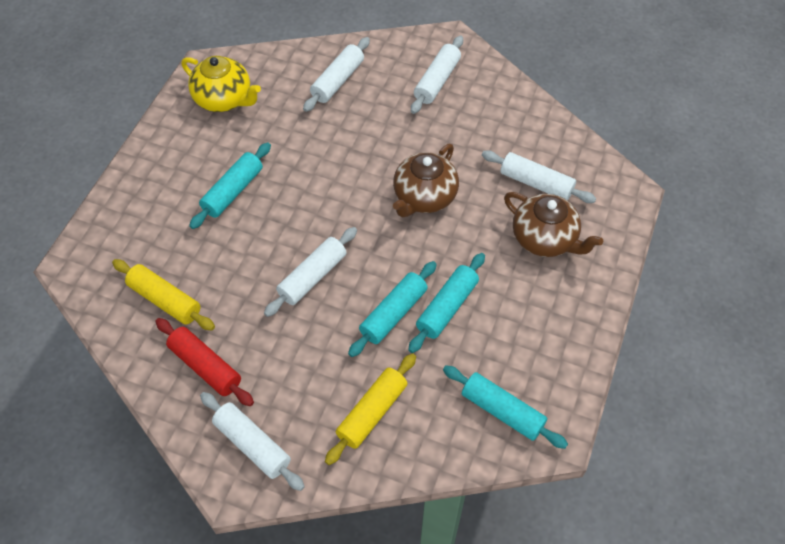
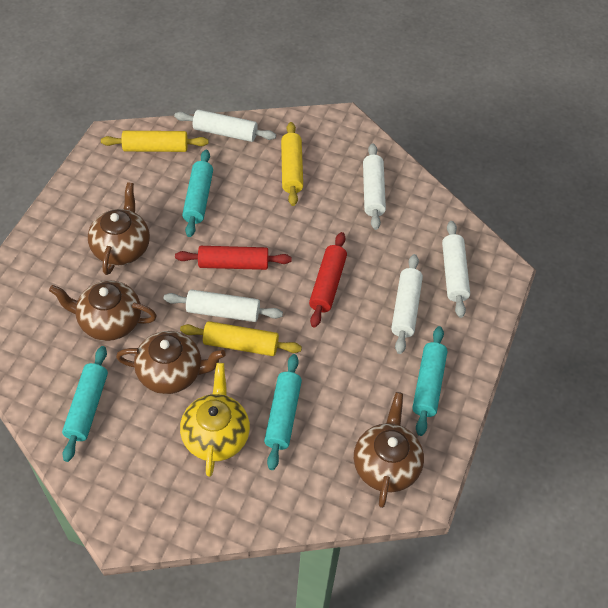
brown teapot: 2 -> 4
red rolling pin: 1 -> 2
yellow rolling pin: 2 -> 3

